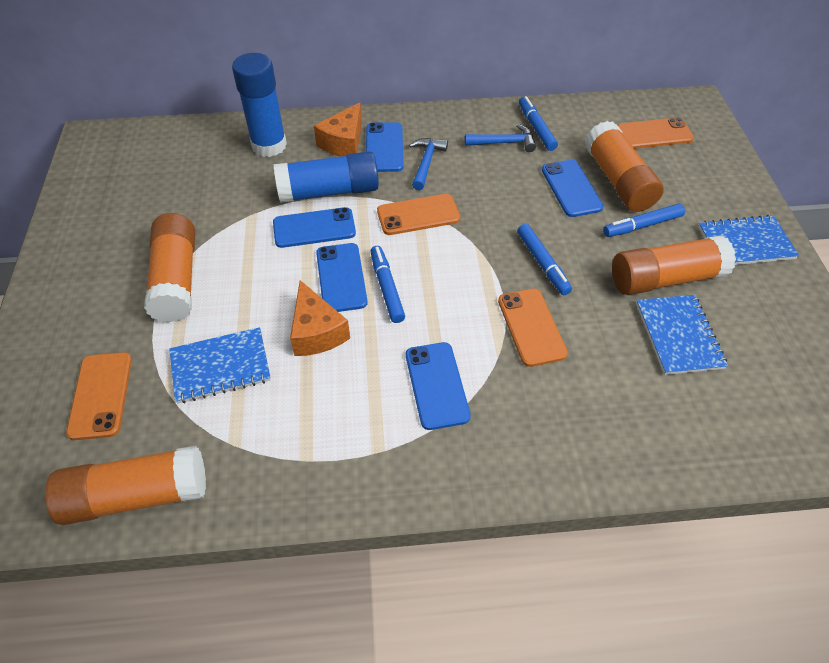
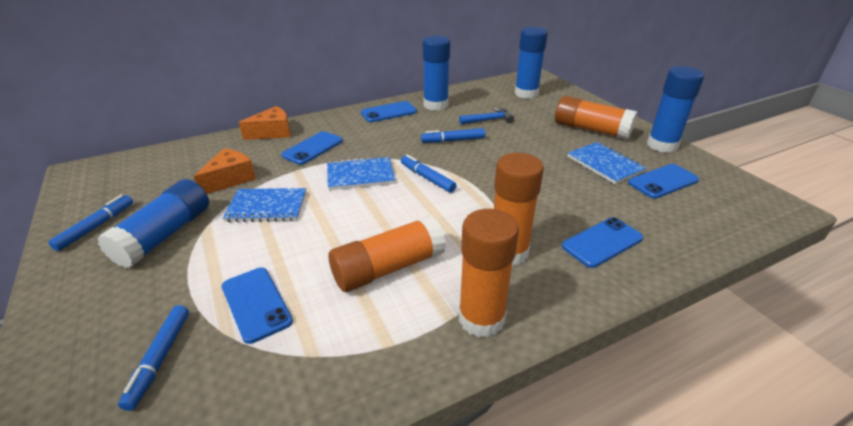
blue glue stick: 2 -> 4
blue hammer: 2 -> 1
orange phone: 4 -> 0

